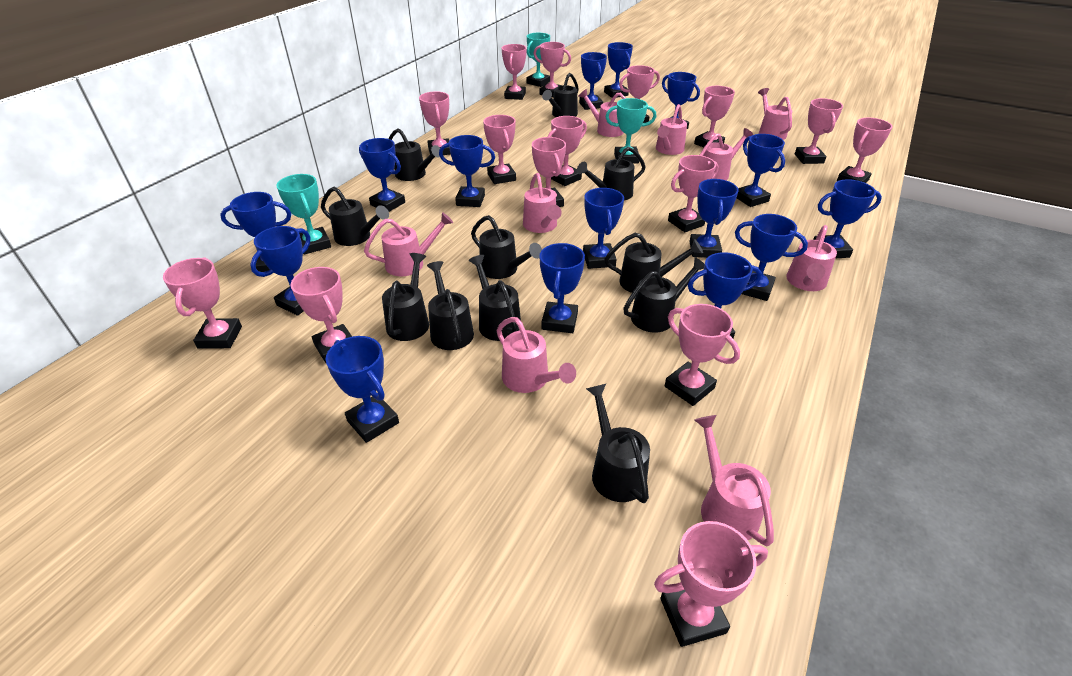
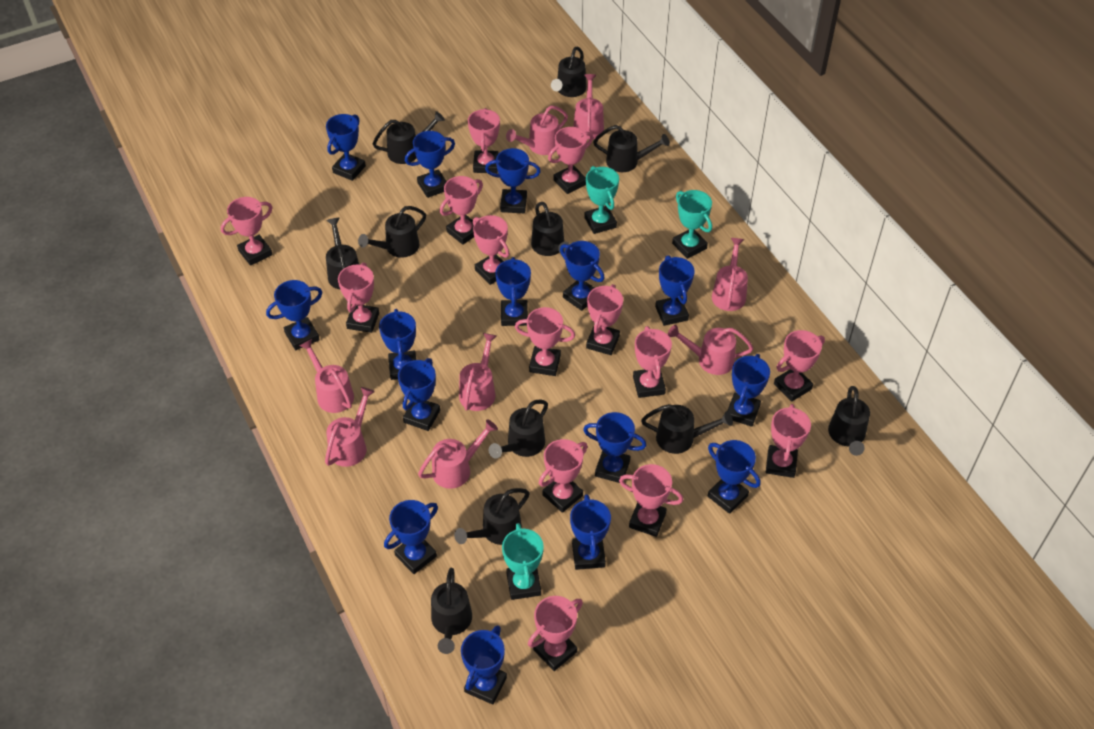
pink trophy: 15 -> 14
pink watering can: 9 -> 8

